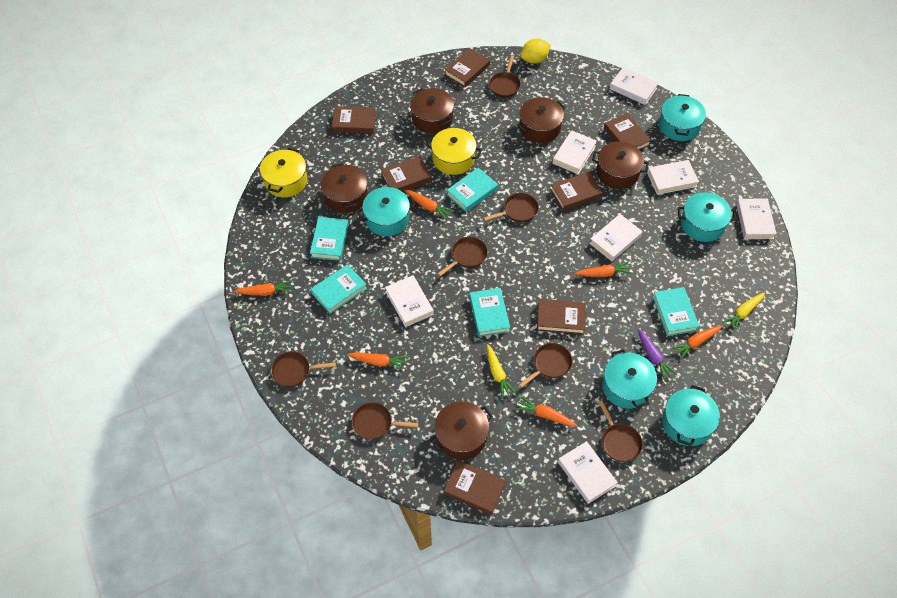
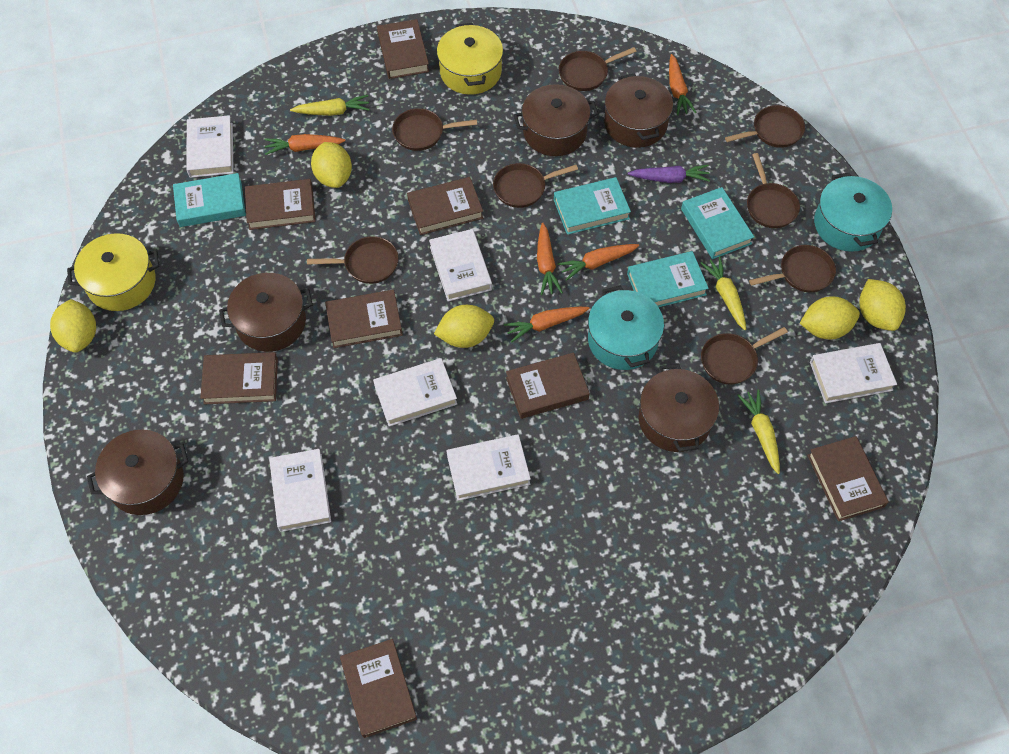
brown book: 7 -> 8
brown pan: 7 -> 8
orange carrot: 6 -> 5
turquoise book: 5 -> 4
turquoise pot: 5 -> 2
white book: 7 -> 6
yellow carrot: 2 -> 3
yellow lemon: 1 -> 5

